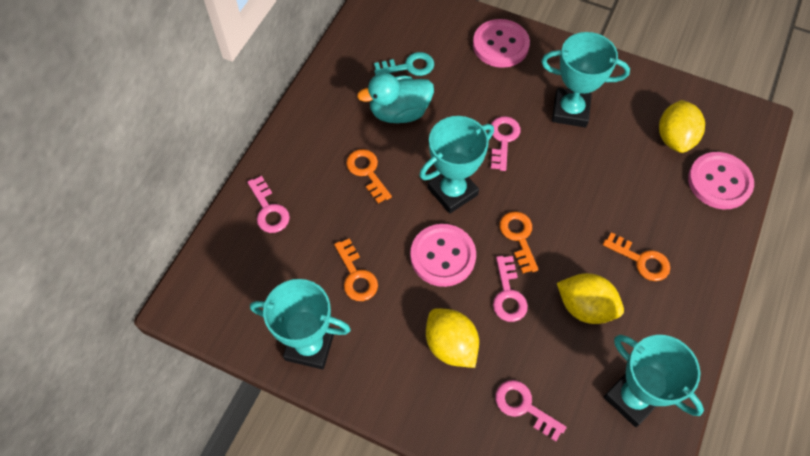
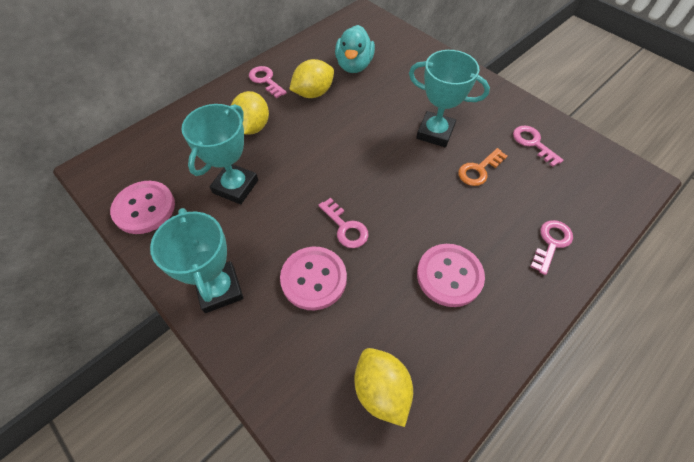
orange key: 4 -> 1
turquoise key: 1 -> 0
turquoise trophy: 4 -> 3

